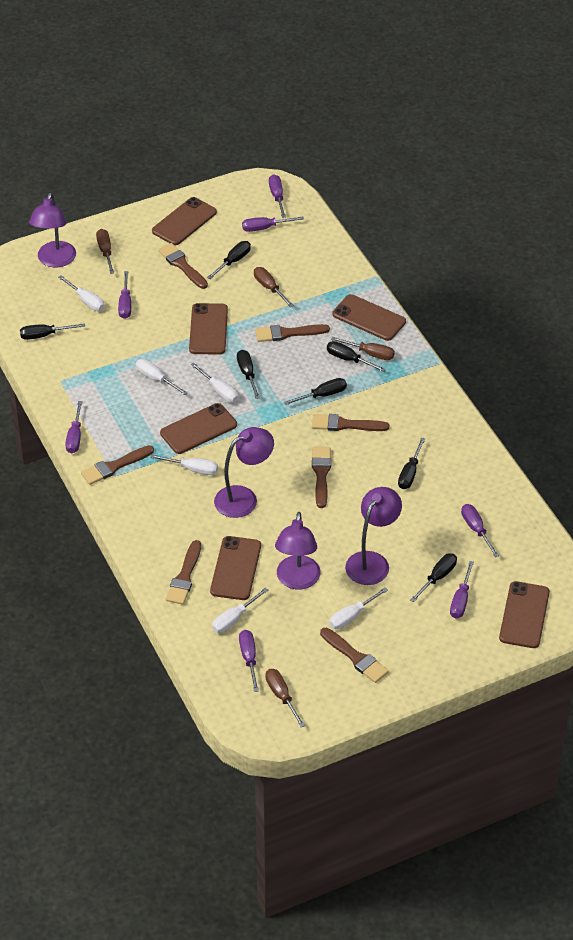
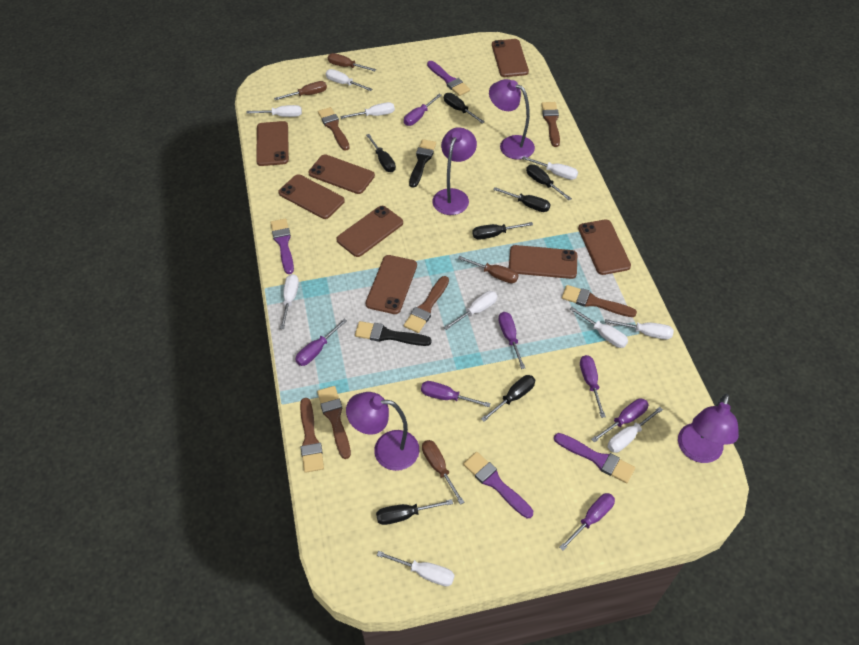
black brush: 0 -> 2
brown brush: 7 -> 6
brown phone: 6 -> 8
purple brush: 0 -> 4
white screwdriver: 6 -> 10

